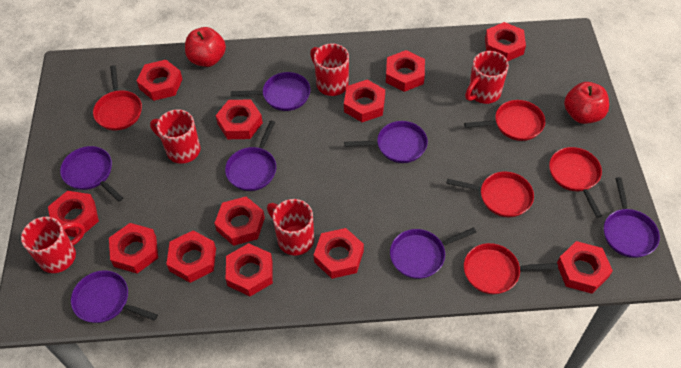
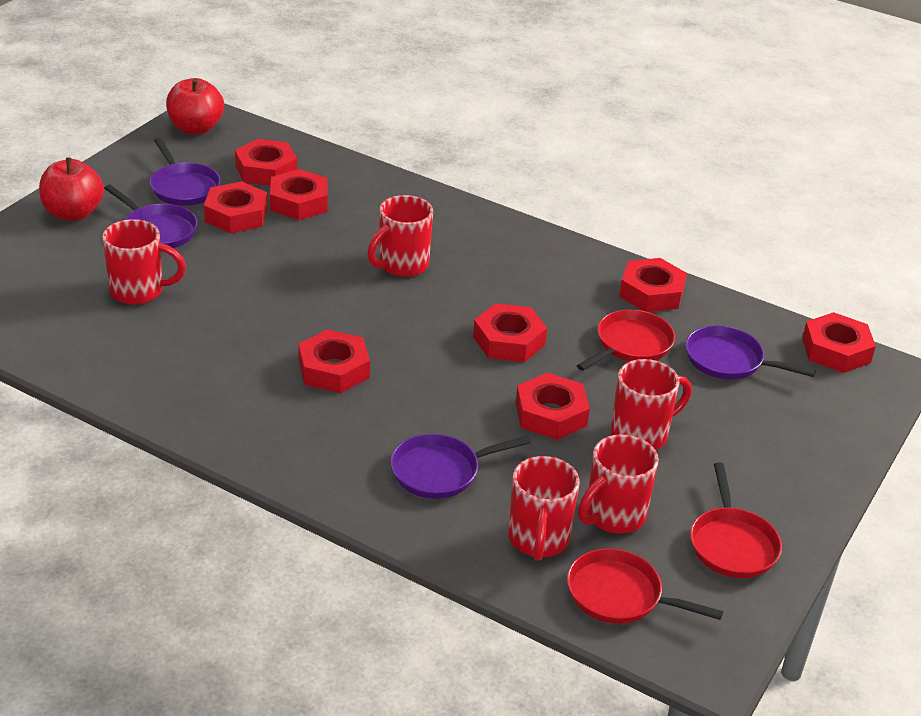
purple pan: 7 -> 4
red nut: 12 -> 8
red pan: 5 -> 3

